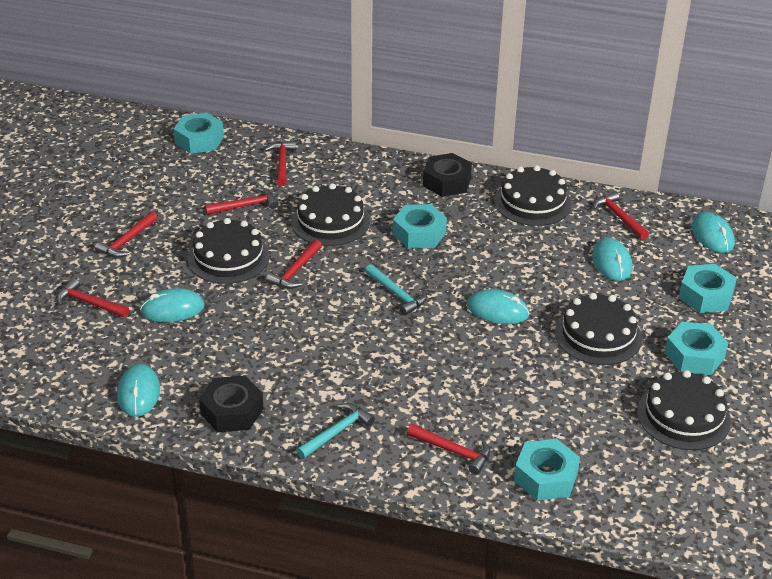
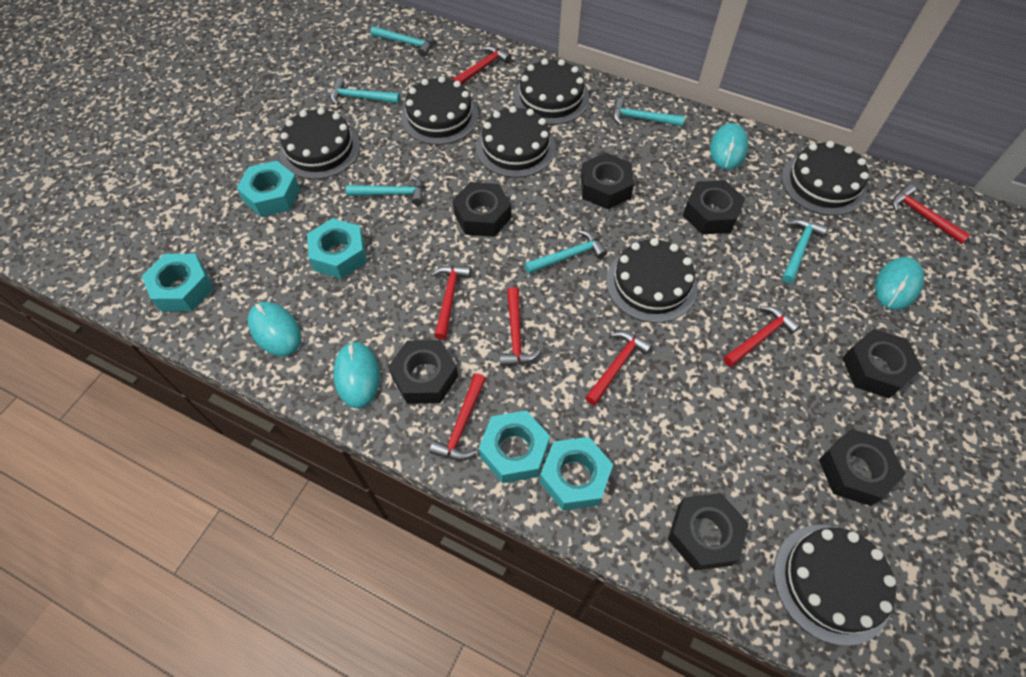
black cake: 5 -> 7
black nut: 2 -> 7
turquoise hammer: 2 -> 6
turquoise mouse: 5 -> 4

